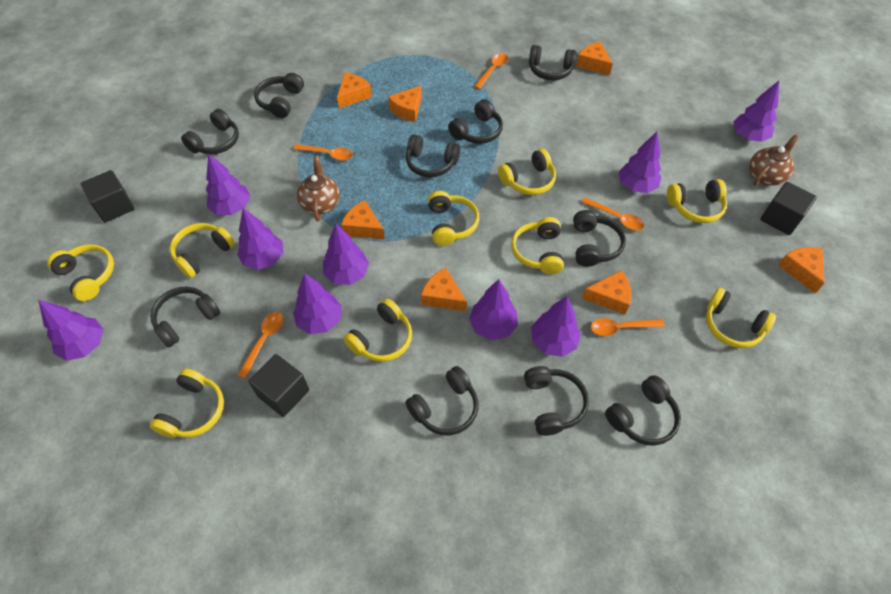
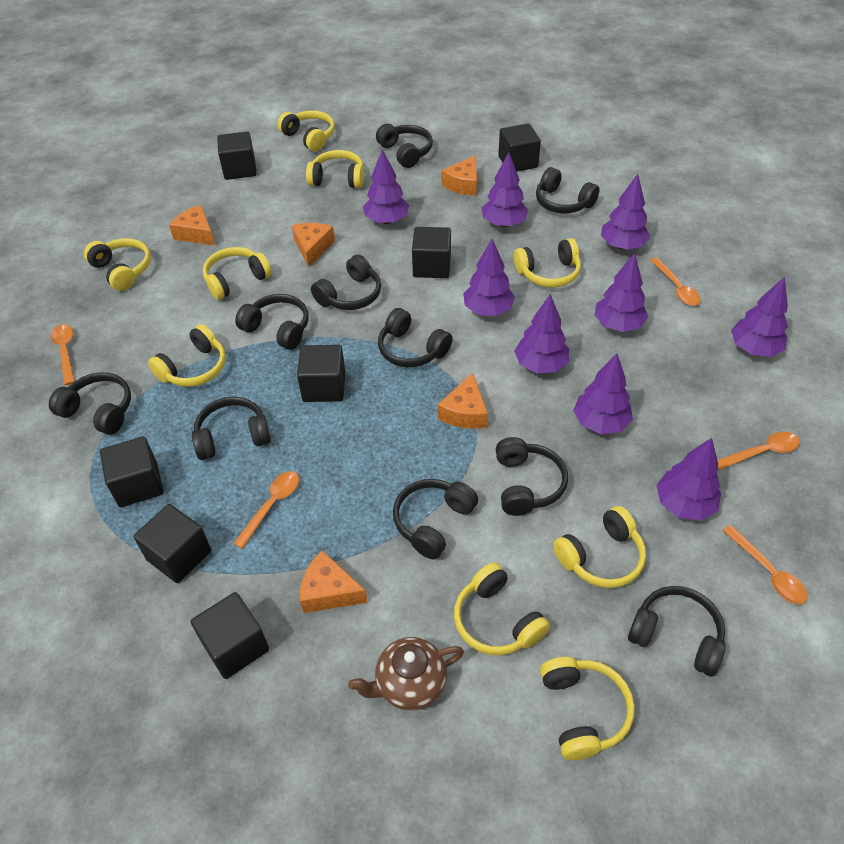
black cube: 3 -> 7
brown teapot: 2 -> 1
orange cheese: 7 -> 5

